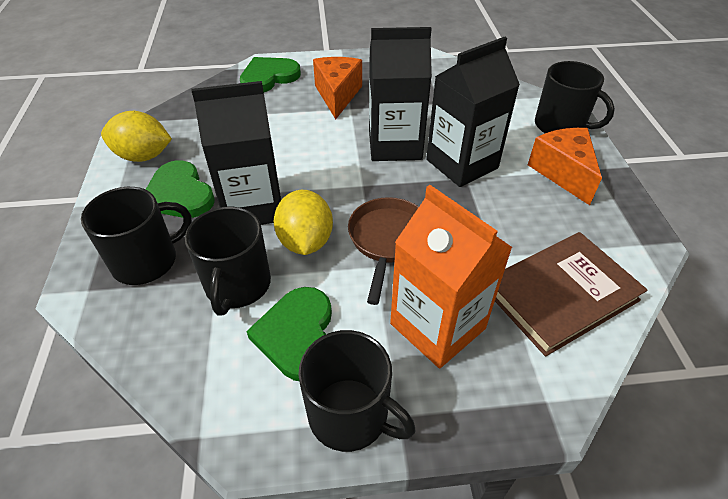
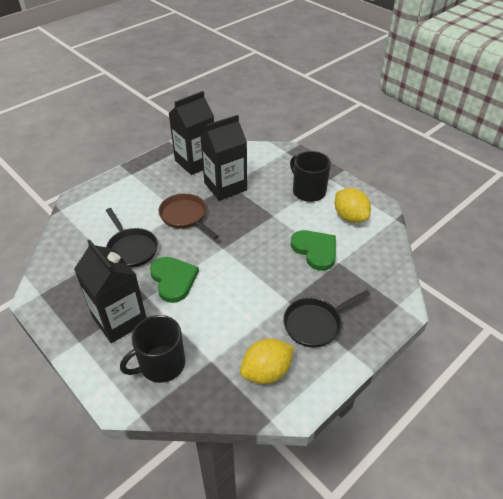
black mug: 4 -> 2
black pan: 0 -> 2
brown book: 1 -> 0
green heart: 3 -> 2
orange carton: 1 -> 0
orange cheese: 2 -> 0

